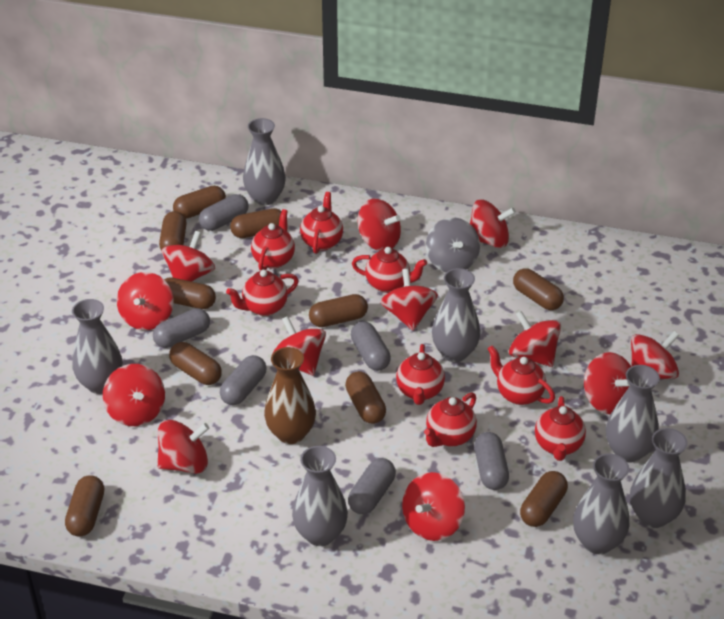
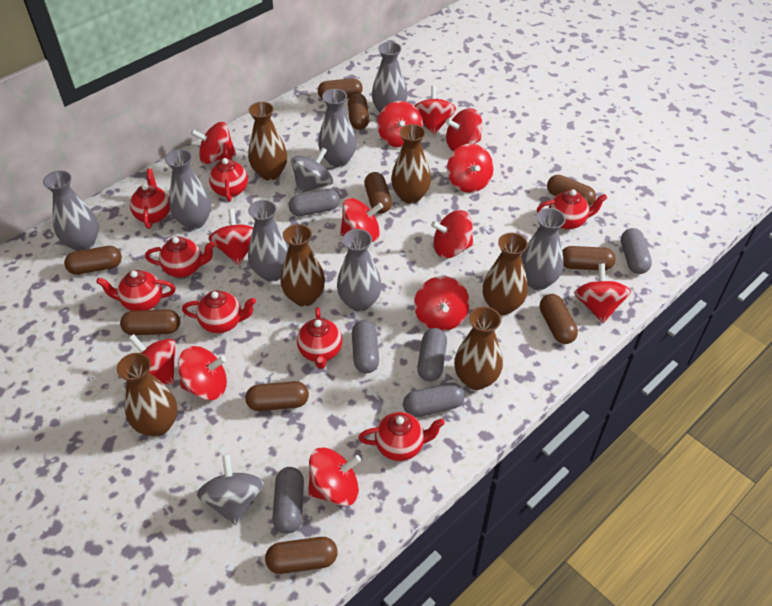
brown vase: 1 -> 6
grey spinning top: 1 -> 2
red spinning top: 12 -> 13

